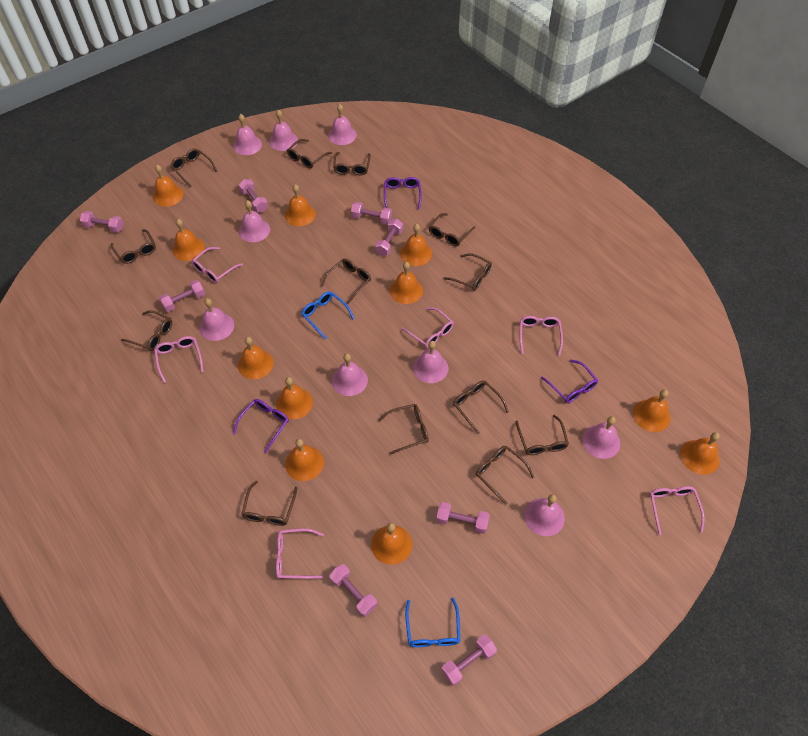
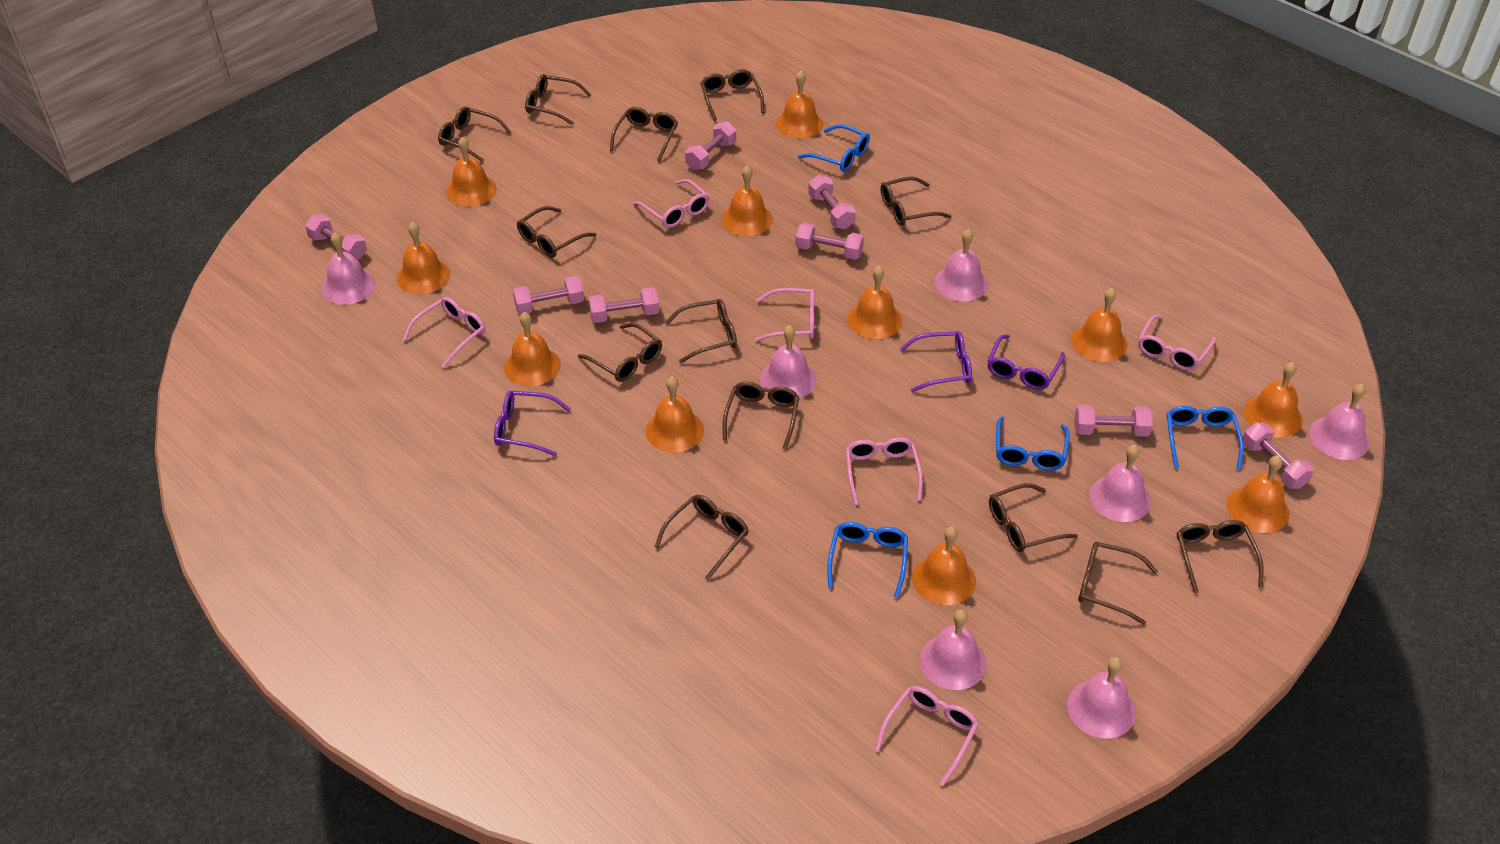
blue glasses: 2 -> 4
pink bell: 9 -> 7

